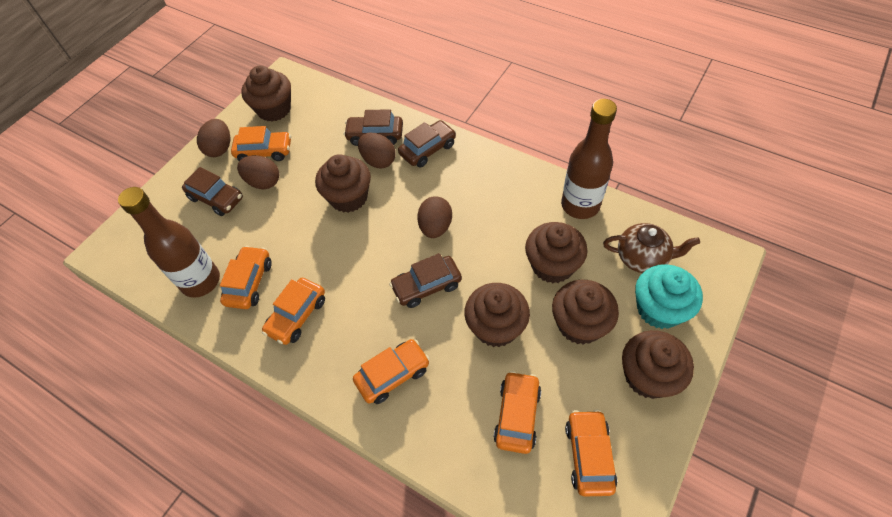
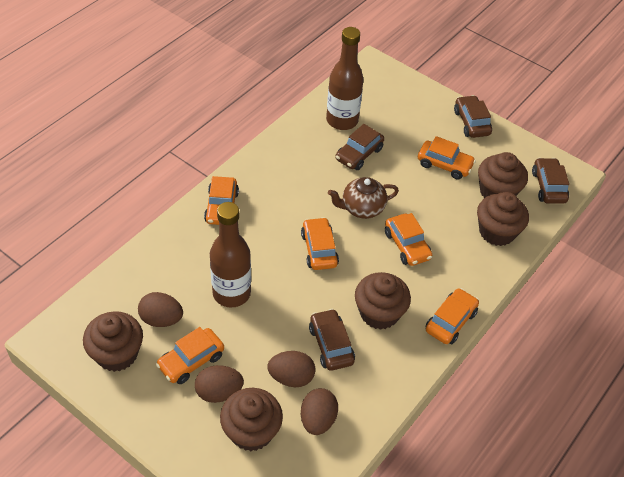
brown cupcake: 6 -> 5
turquoise cupcake: 1 -> 0

